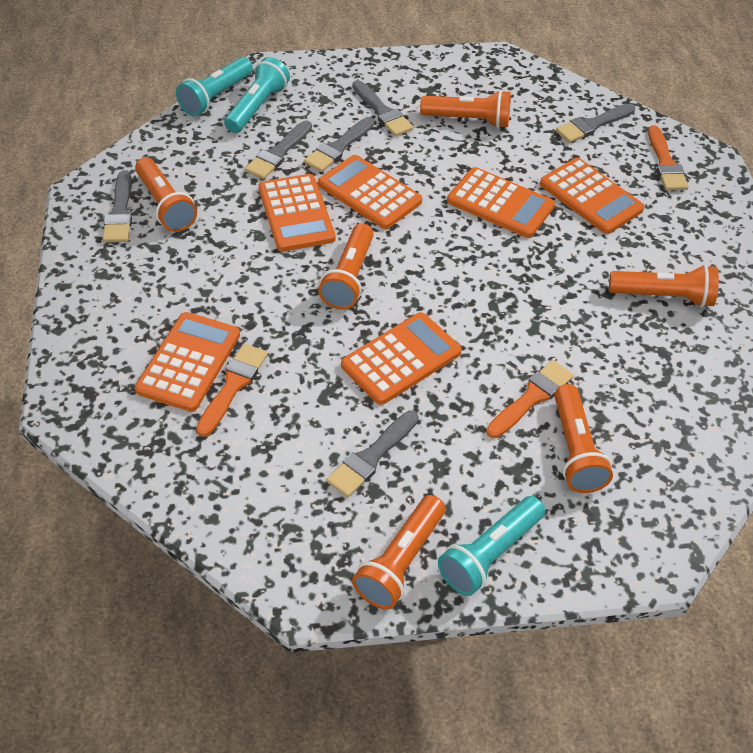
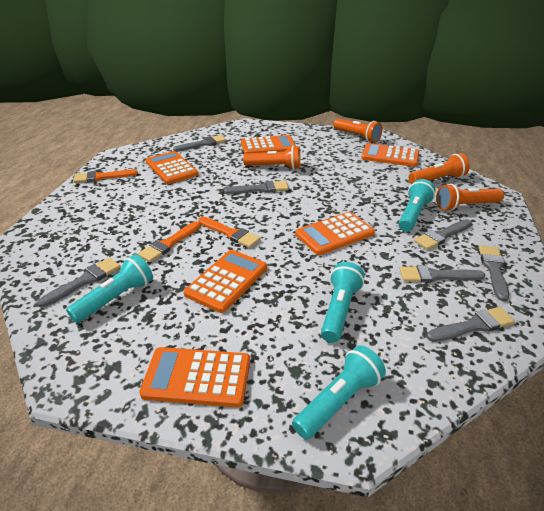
grey brush: 6 -> 7
orange flashlight: 6 -> 4
turquoise flashlight: 3 -> 4

